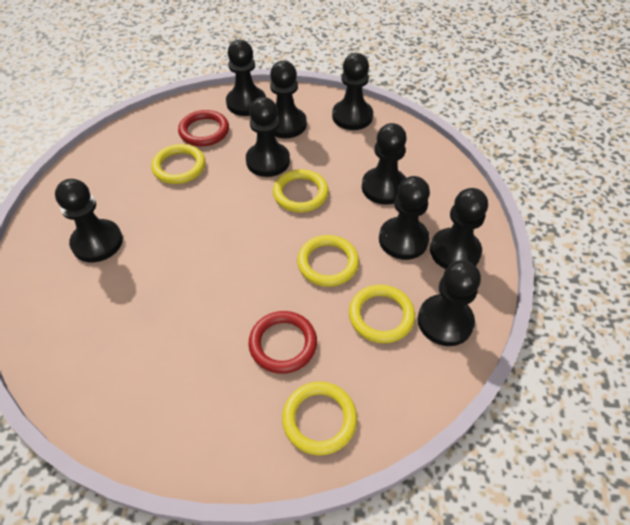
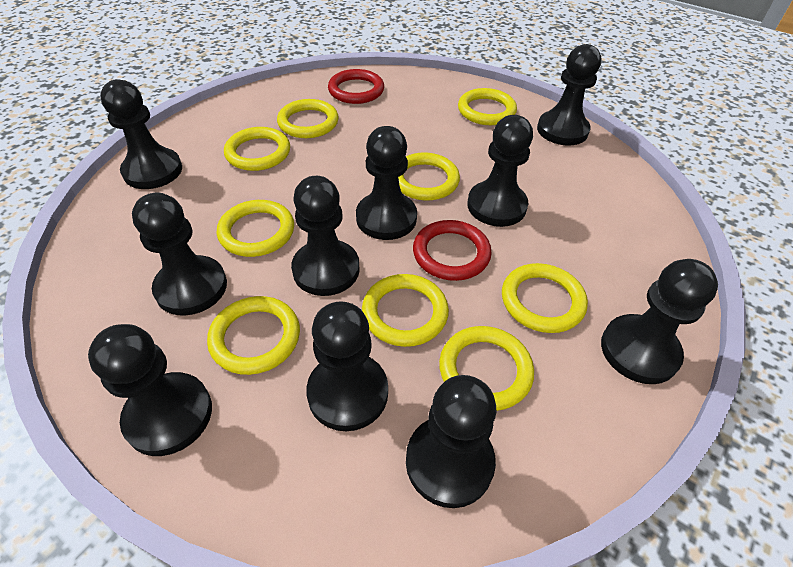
black pawn: 9 -> 10
yellow ring: 5 -> 9

